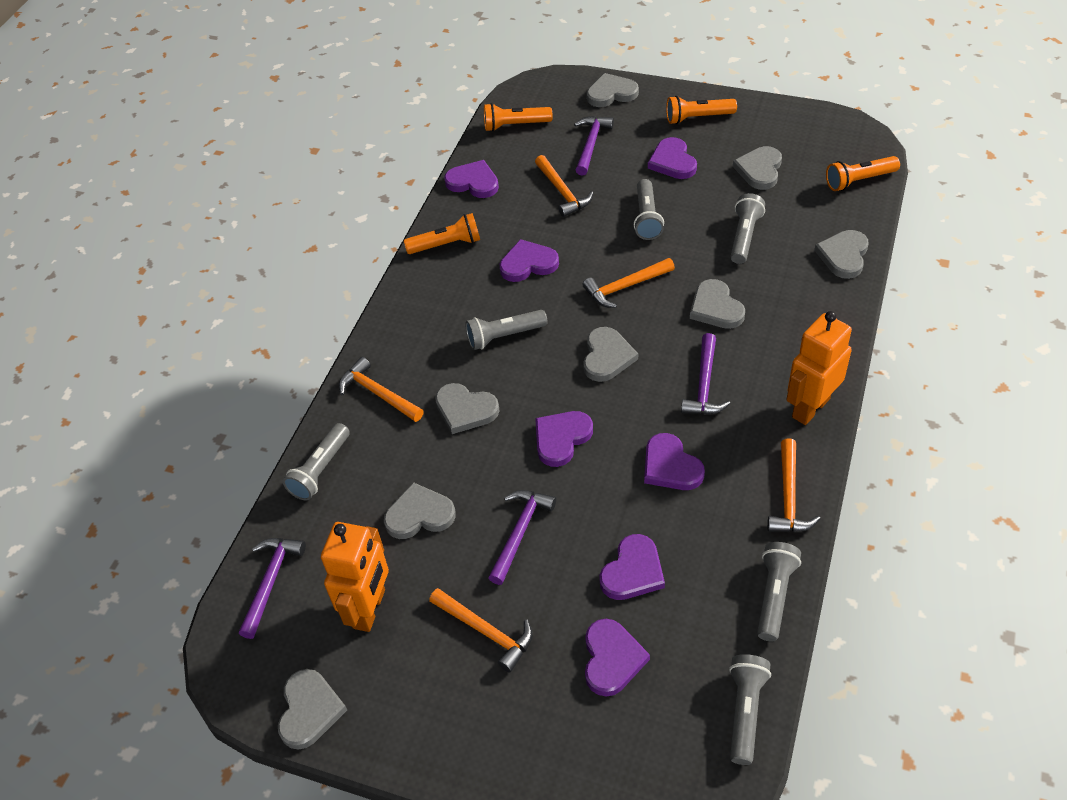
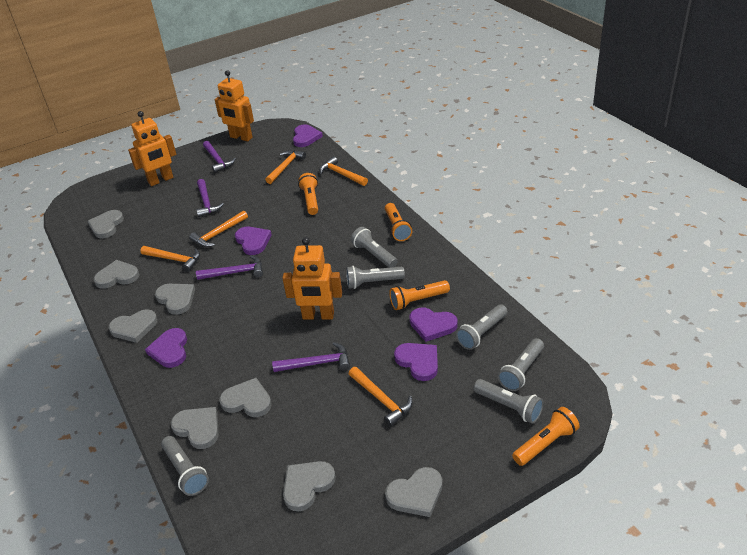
orange robot: 2 -> 3
purple heart: 7 -> 5

